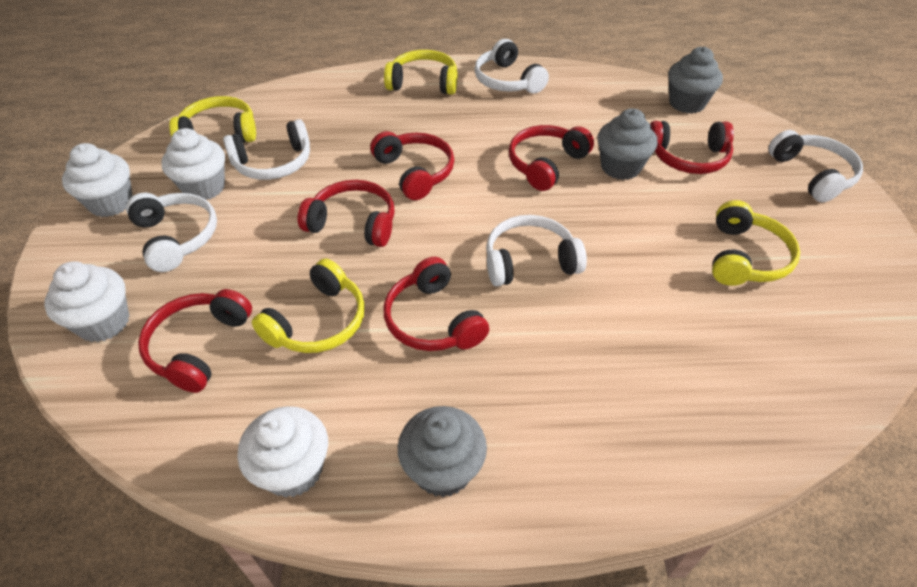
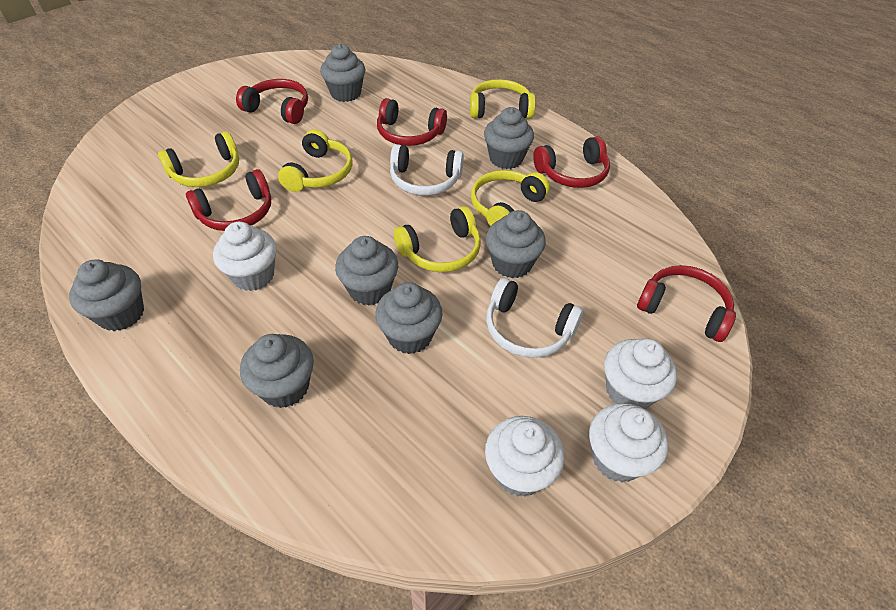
grey cupcake: 3 -> 7
red headphones: 6 -> 5
white headphones: 5 -> 2
yellow headphones: 4 -> 5

